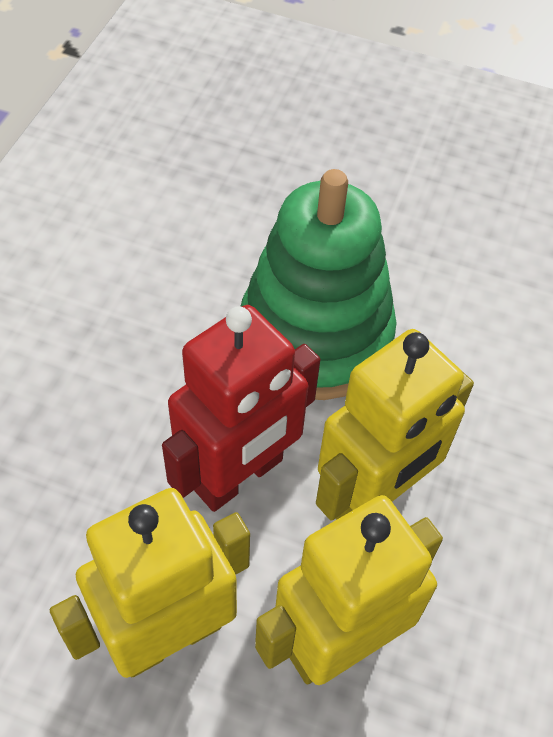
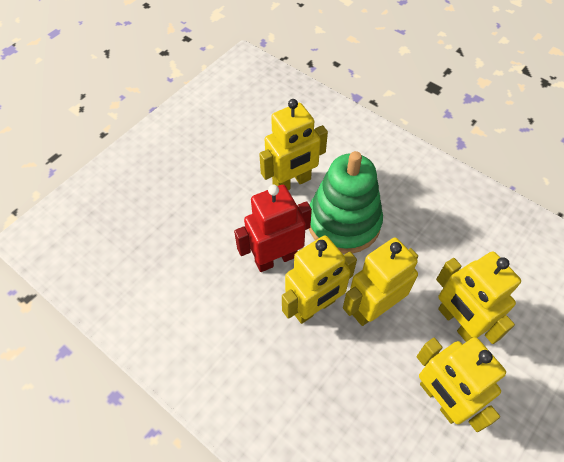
yellow robot: 3 -> 5

